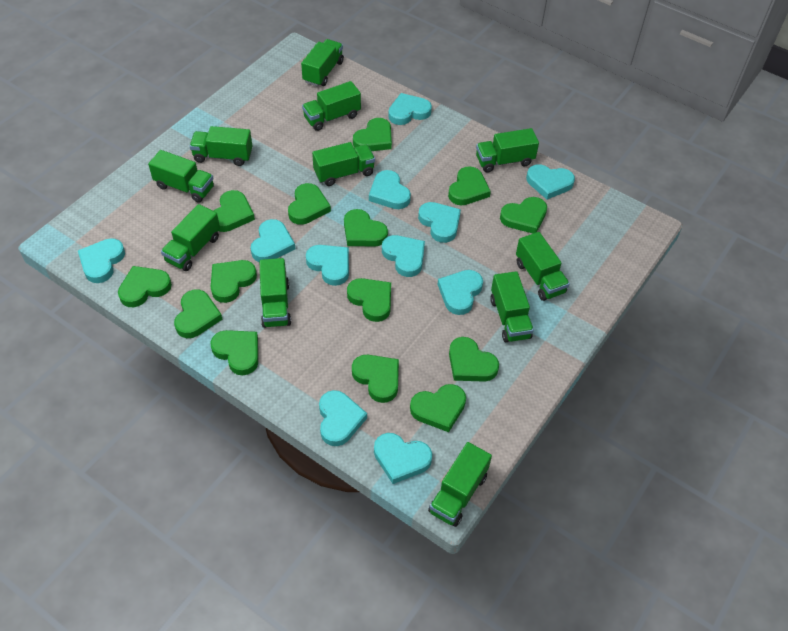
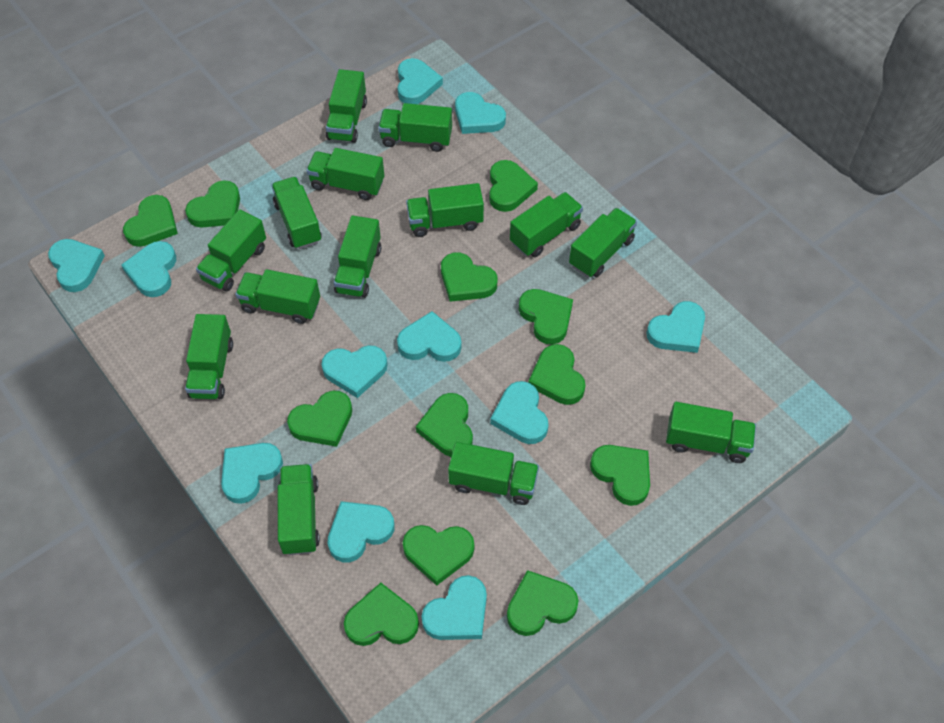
green heart: 14 -> 12
green truck: 11 -> 14

